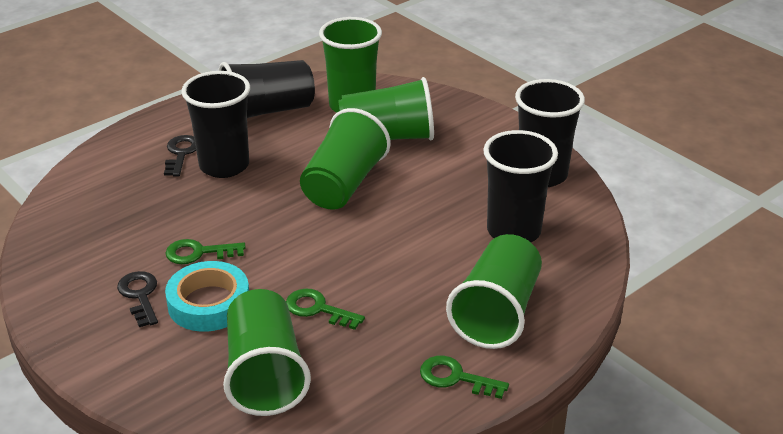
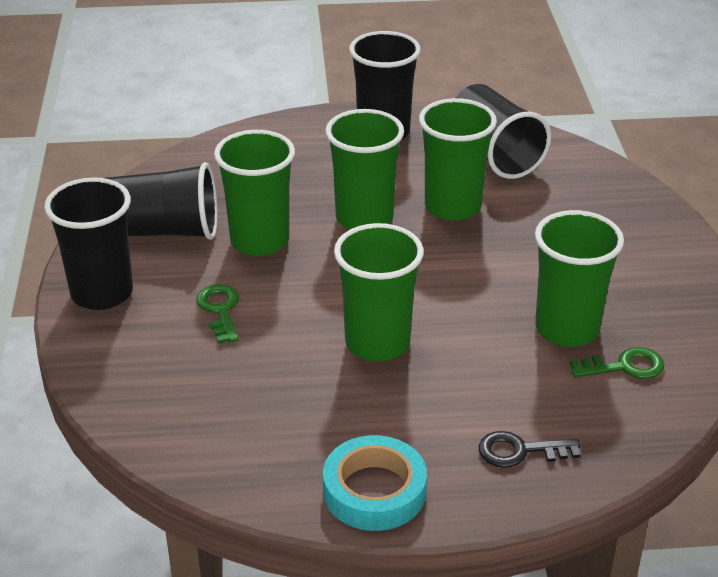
black key: 2 -> 1
green key: 3 -> 2

